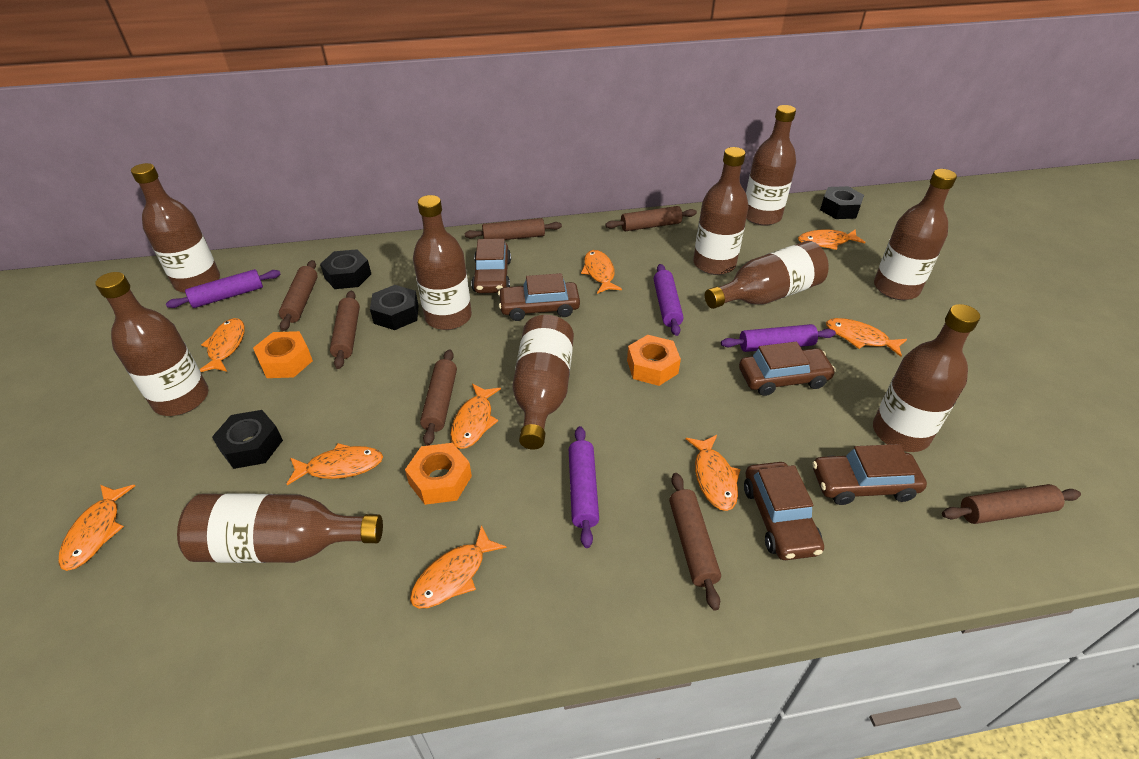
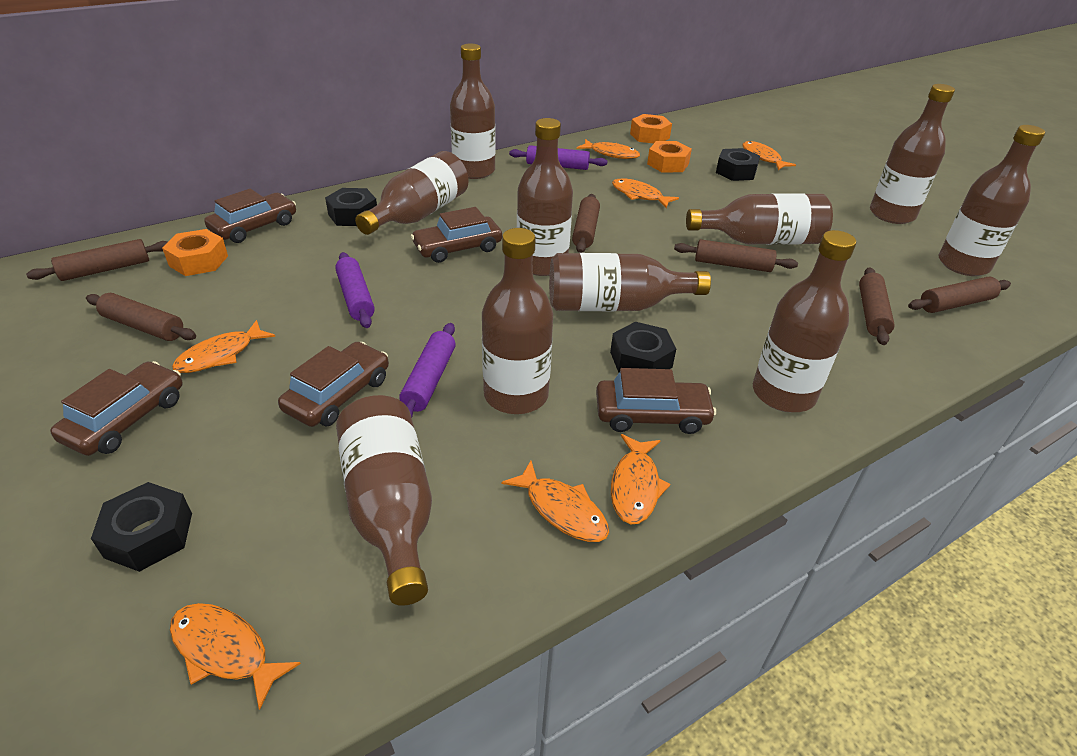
brown rolling pin: 7 -> 6
orange fish: 9 -> 7
purple rolling pin: 4 -> 3

